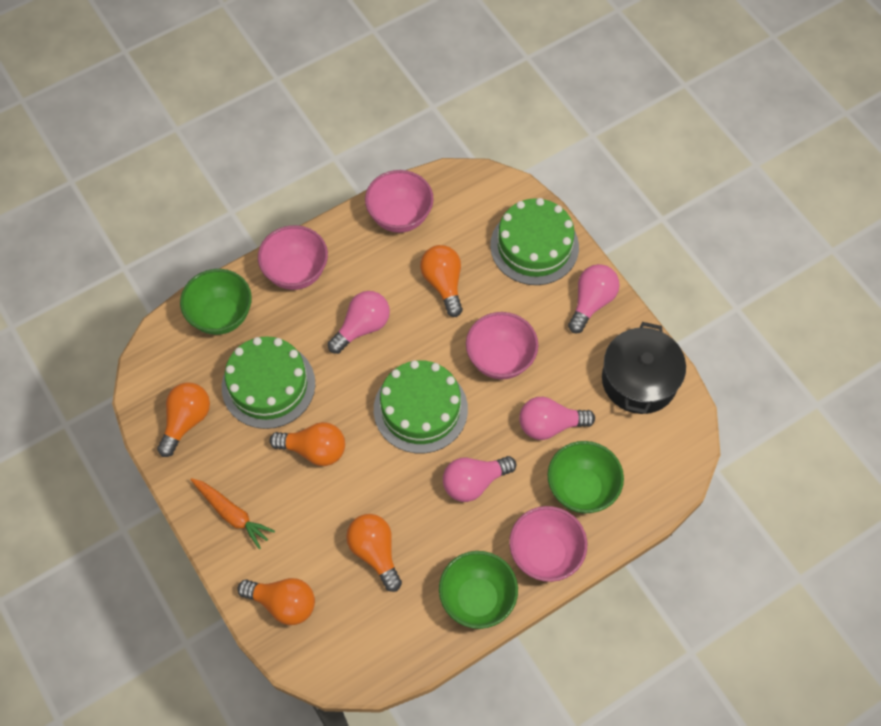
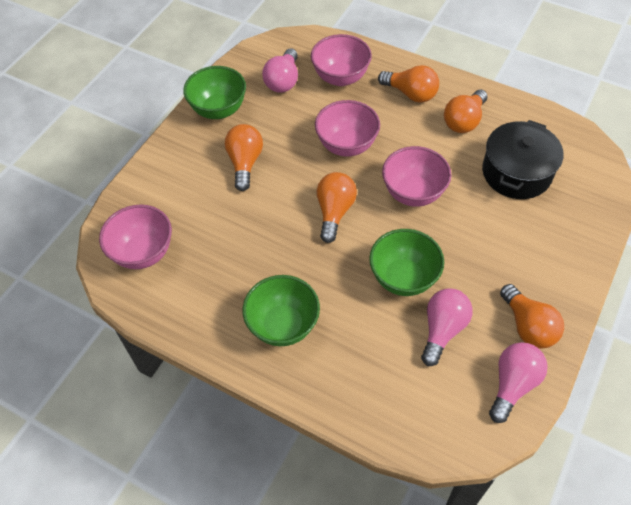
green cake: 3 -> 0
orange carrot: 1 -> 0
pink light bulb: 4 -> 3

